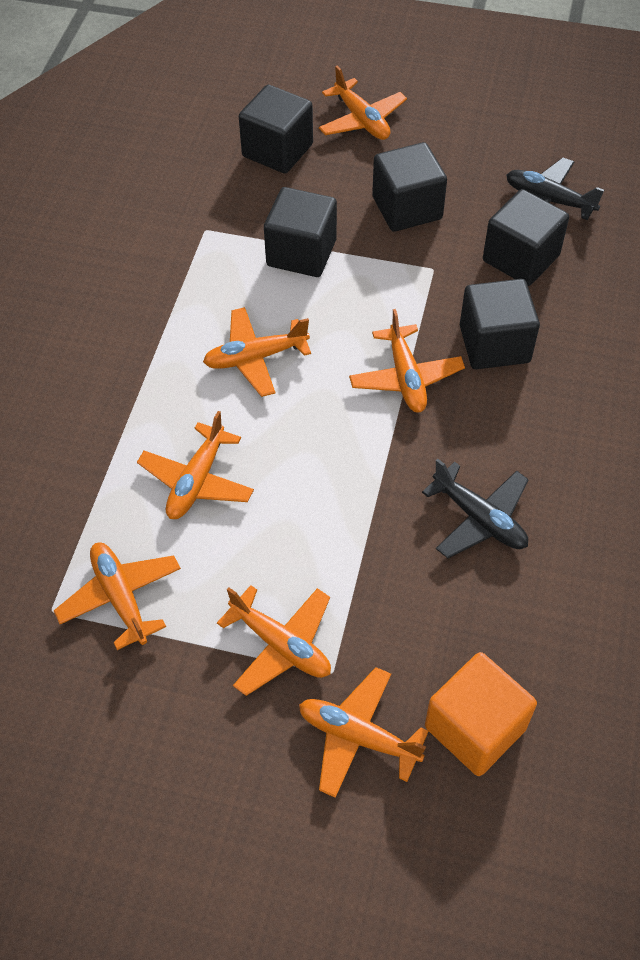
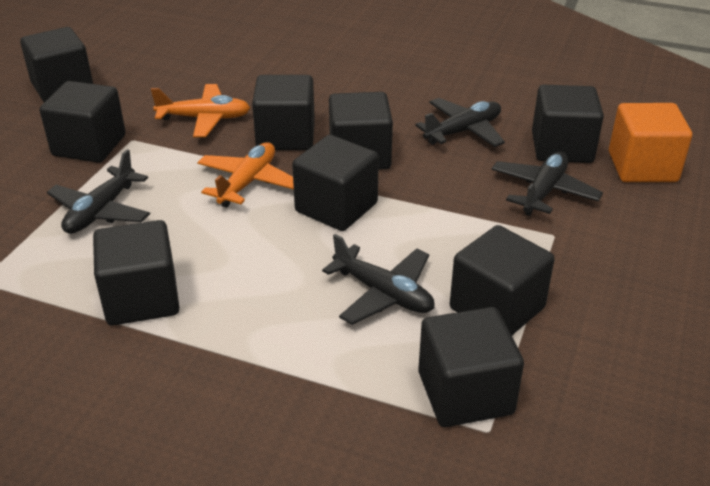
black cube: 5 -> 9
black plane: 2 -> 4
orange plane: 7 -> 2

